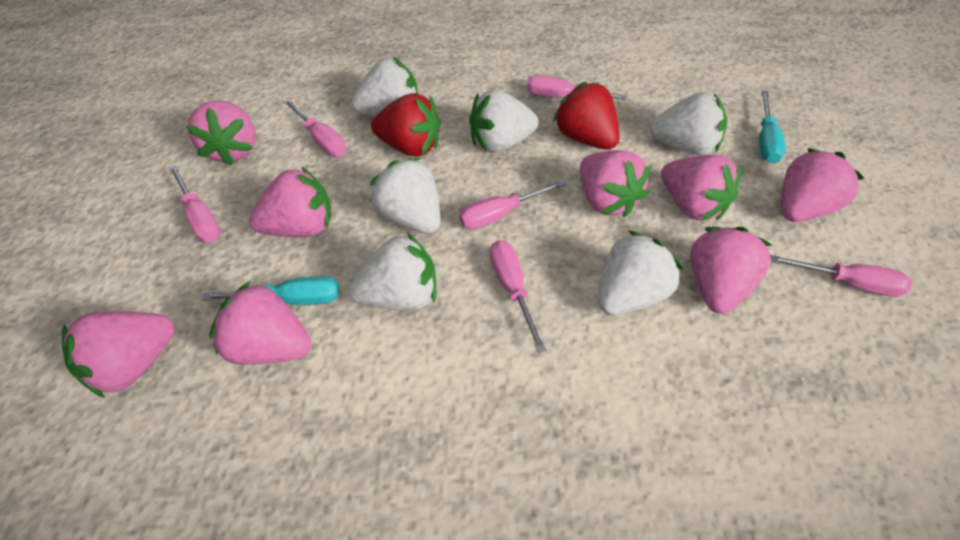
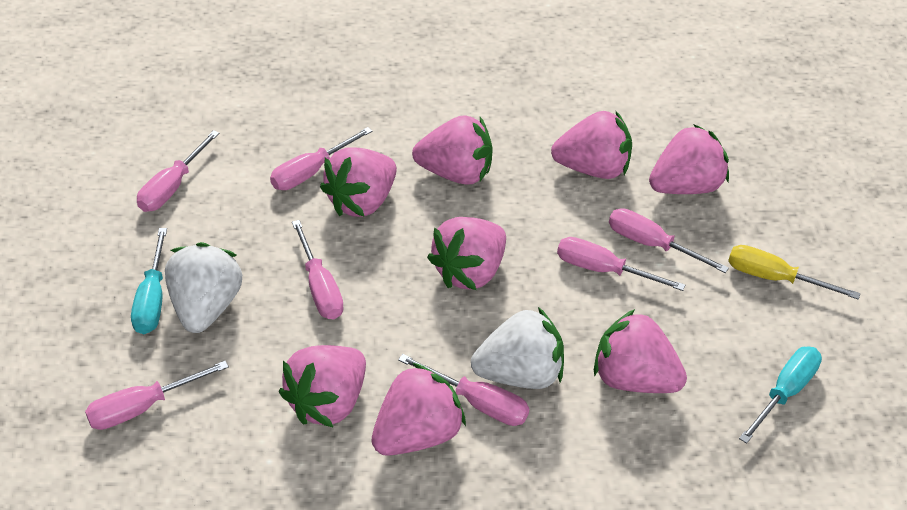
pink screwdriver: 6 -> 7
red strawberry: 2 -> 0
white strawberry: 6 -> 2
yellow screwdriver: 0 -> 1

